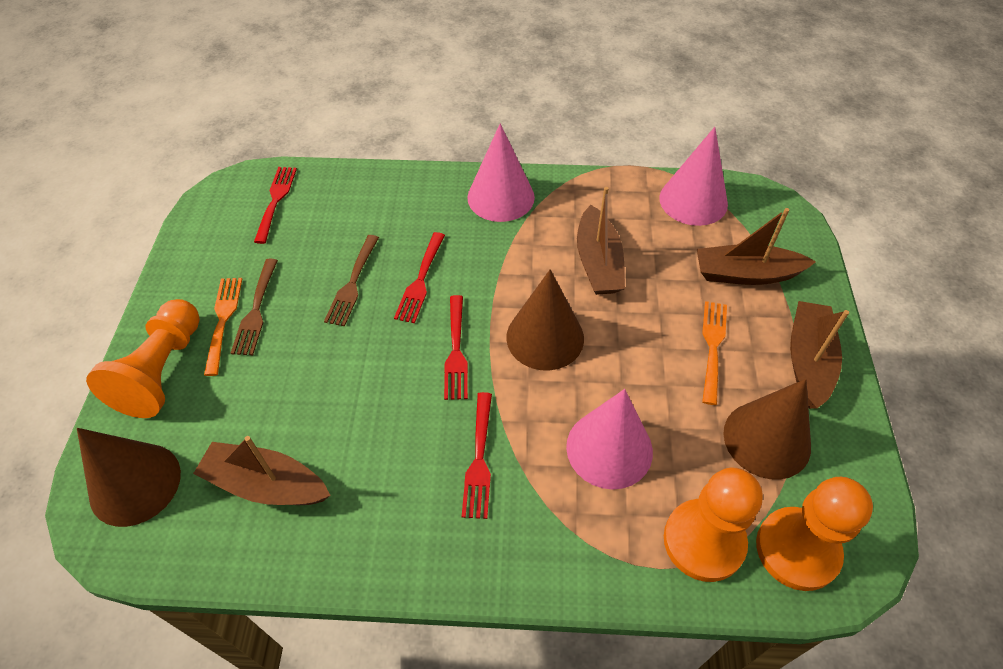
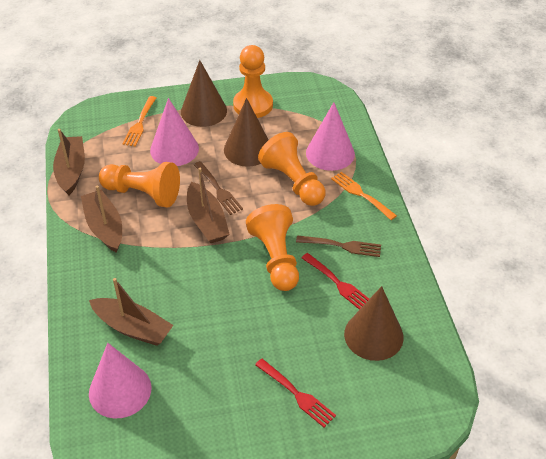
orange pawn: 3 -> 4
red fork: 4 -> 2

